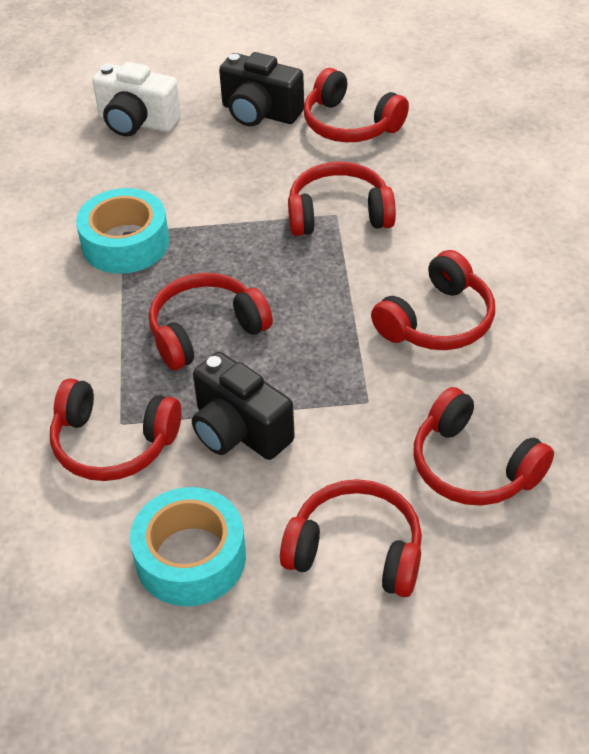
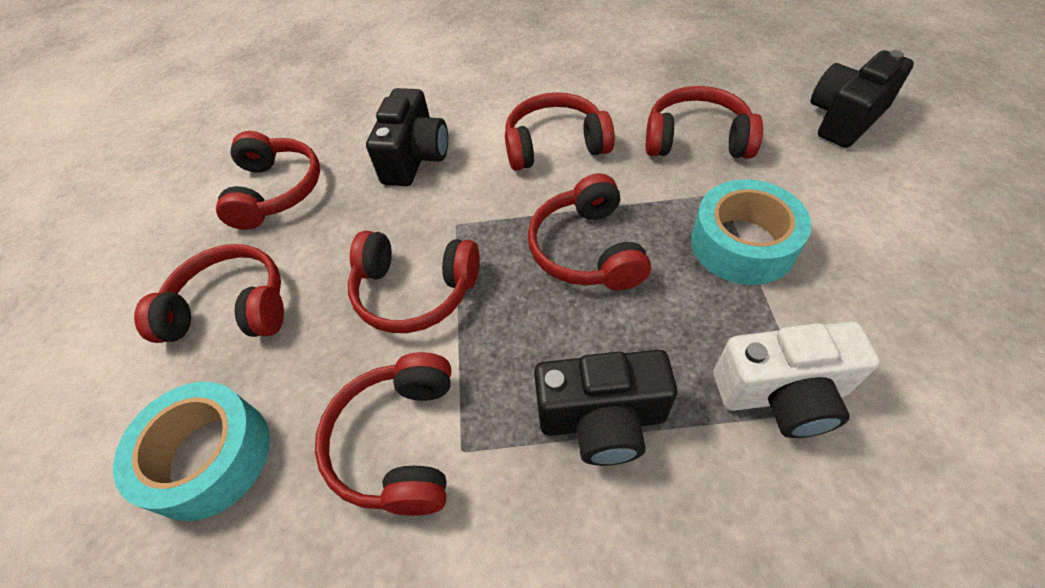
black camera: 2 -> 3

